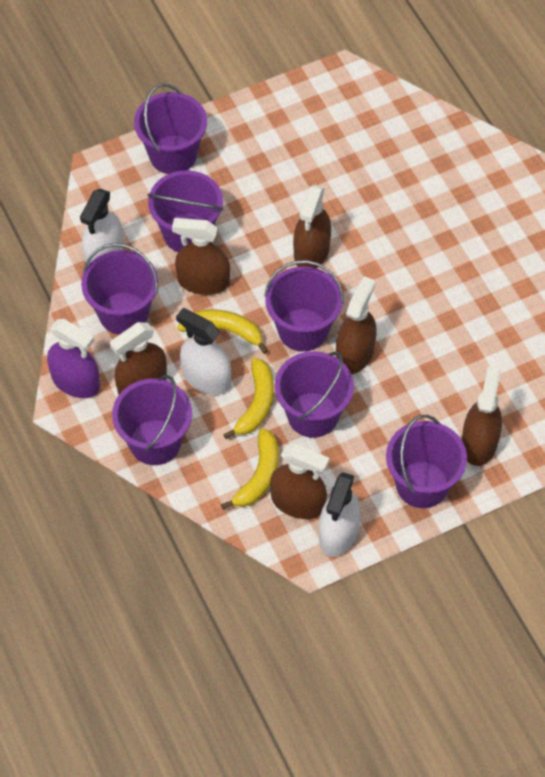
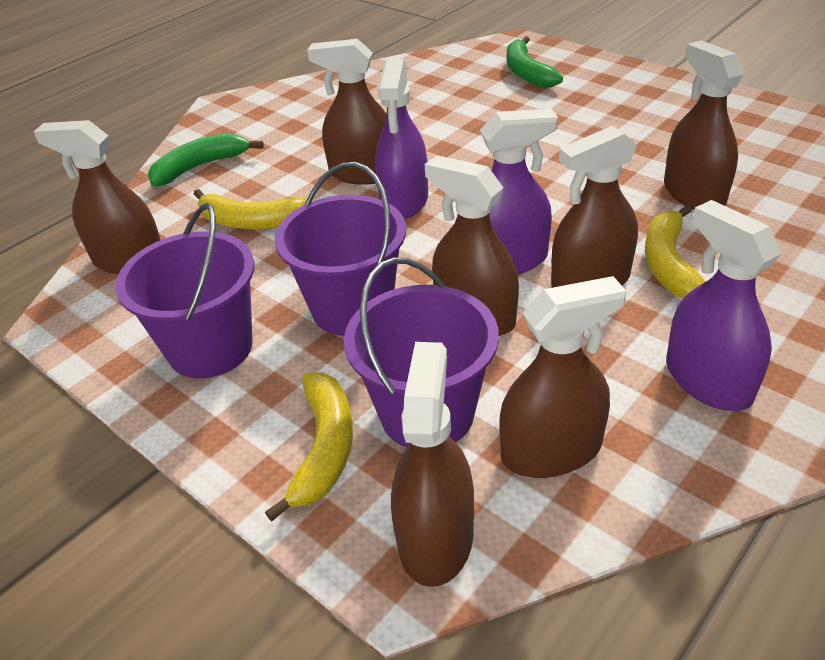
brown spray bottle: 6 -> 7
green banana: 0 -> 2
purple bucket: 7 -> 3
purple spray bottle: 1 -> 3
white spray bottle: 3 -> 0

